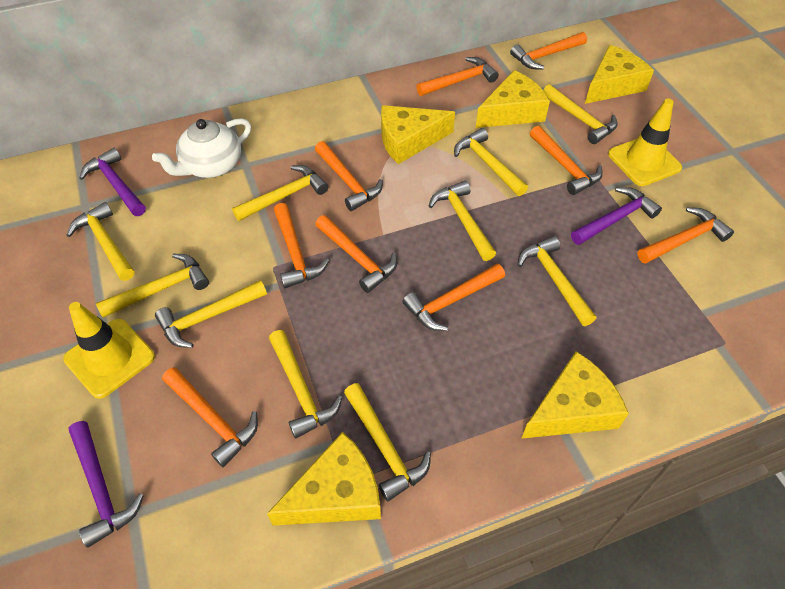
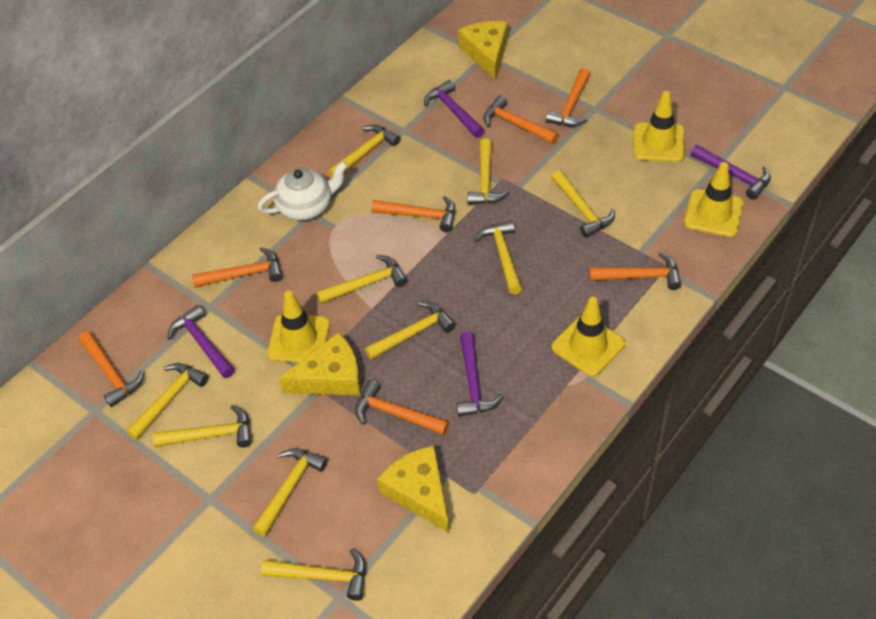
orange hammer: 9 -> 7
purple hammer: 3 -> 4
yellow cheese: 5 -> 3
yellow traffic cone: 2 -> 4

